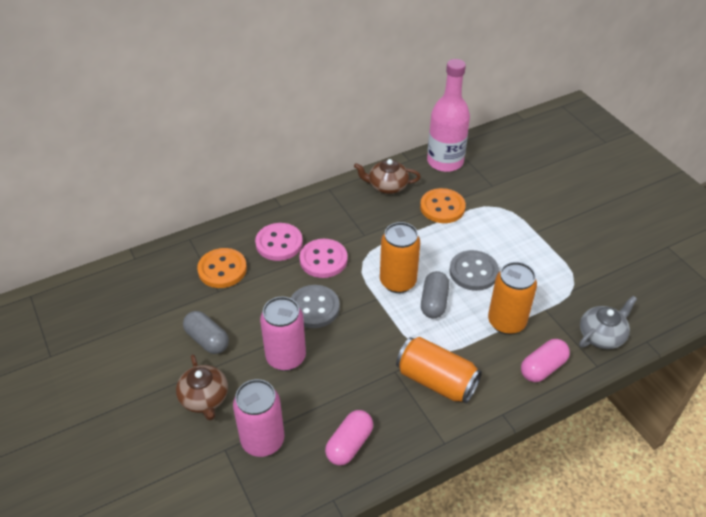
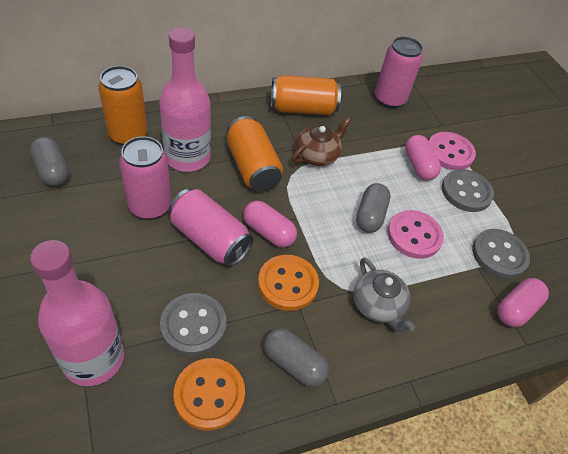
brown teapot: 2 -> 1
grey button: 2 -> 3
grey capsule: 2 -> 3
pink bottle: 1 -> 2
pink can: 2 -> 3
pink capsule: 2 -> 3

